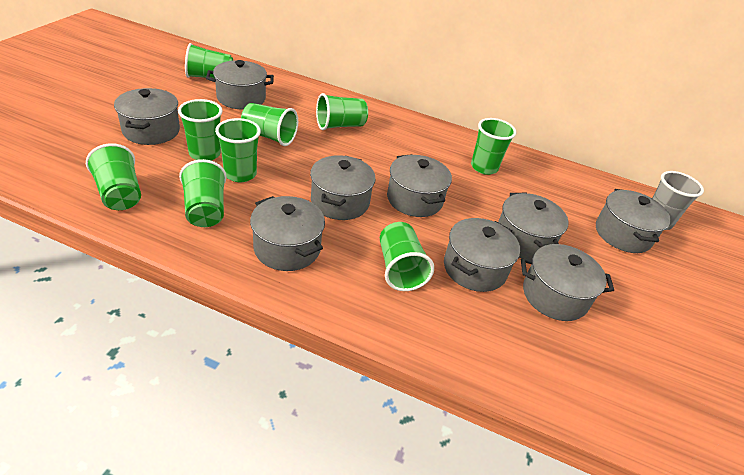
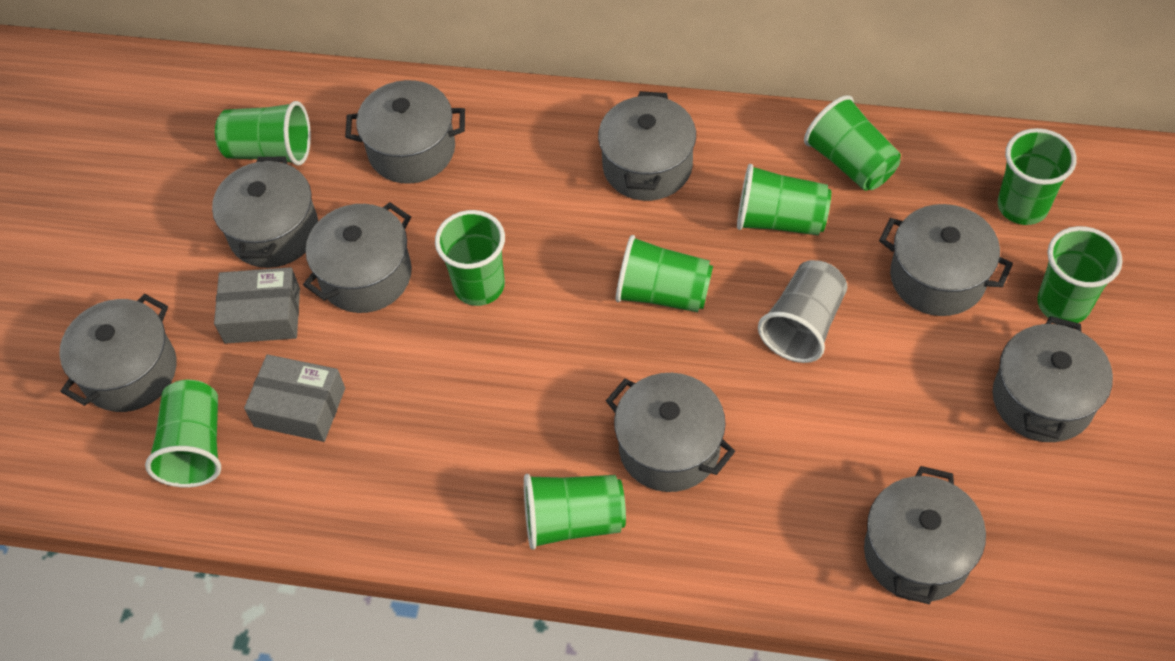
grey box: 0 -> 2

